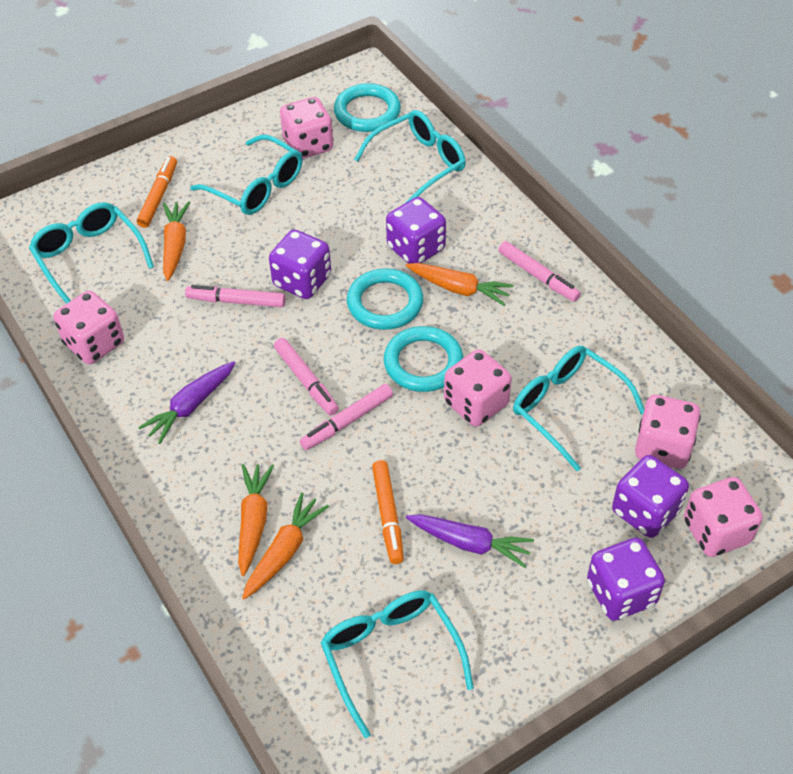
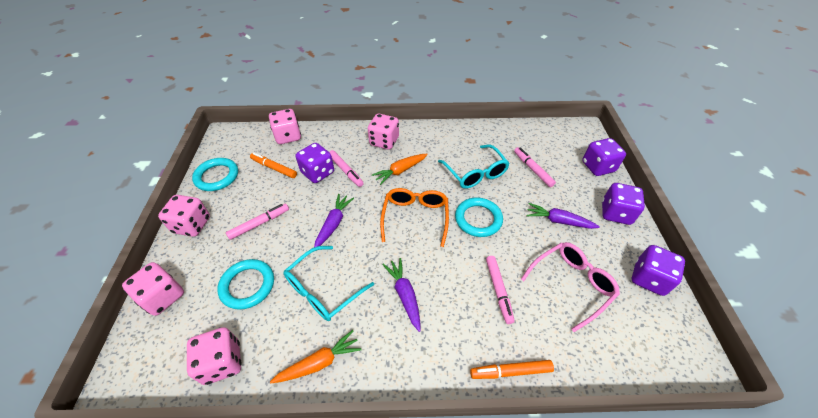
orange carrot: 4 -> 2
orange glasses: 0 -> 1
pink glasses: 0 -> 1
purple carrot: 2 -> 3
turquoise glasses: 5 -> 2

